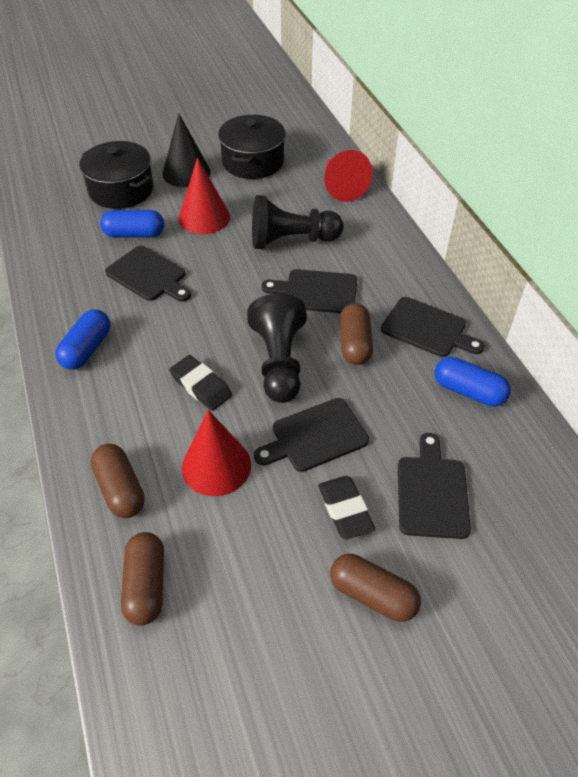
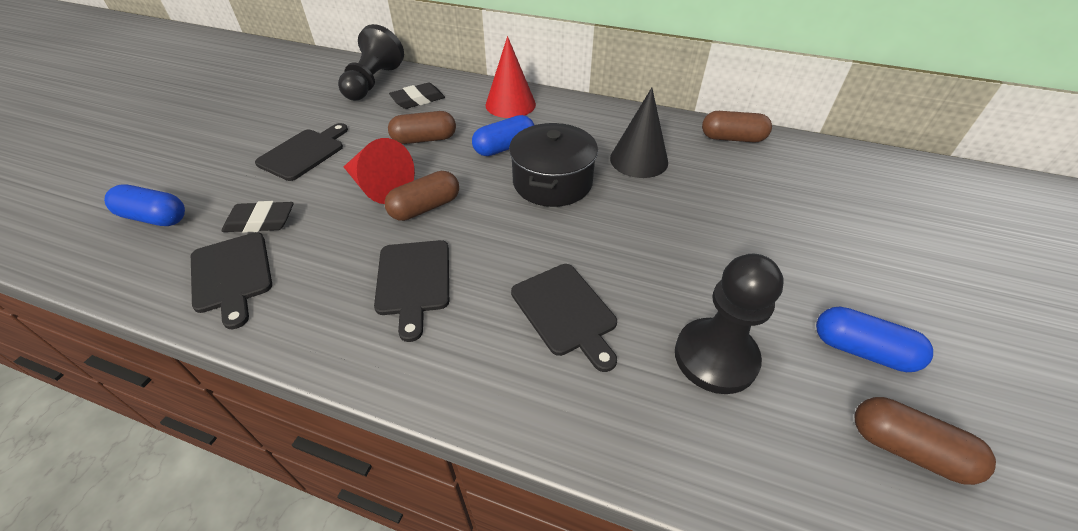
black cutting board: 5 -> 4
black pot: 2 -> 1
red cone: 3 -> 2

